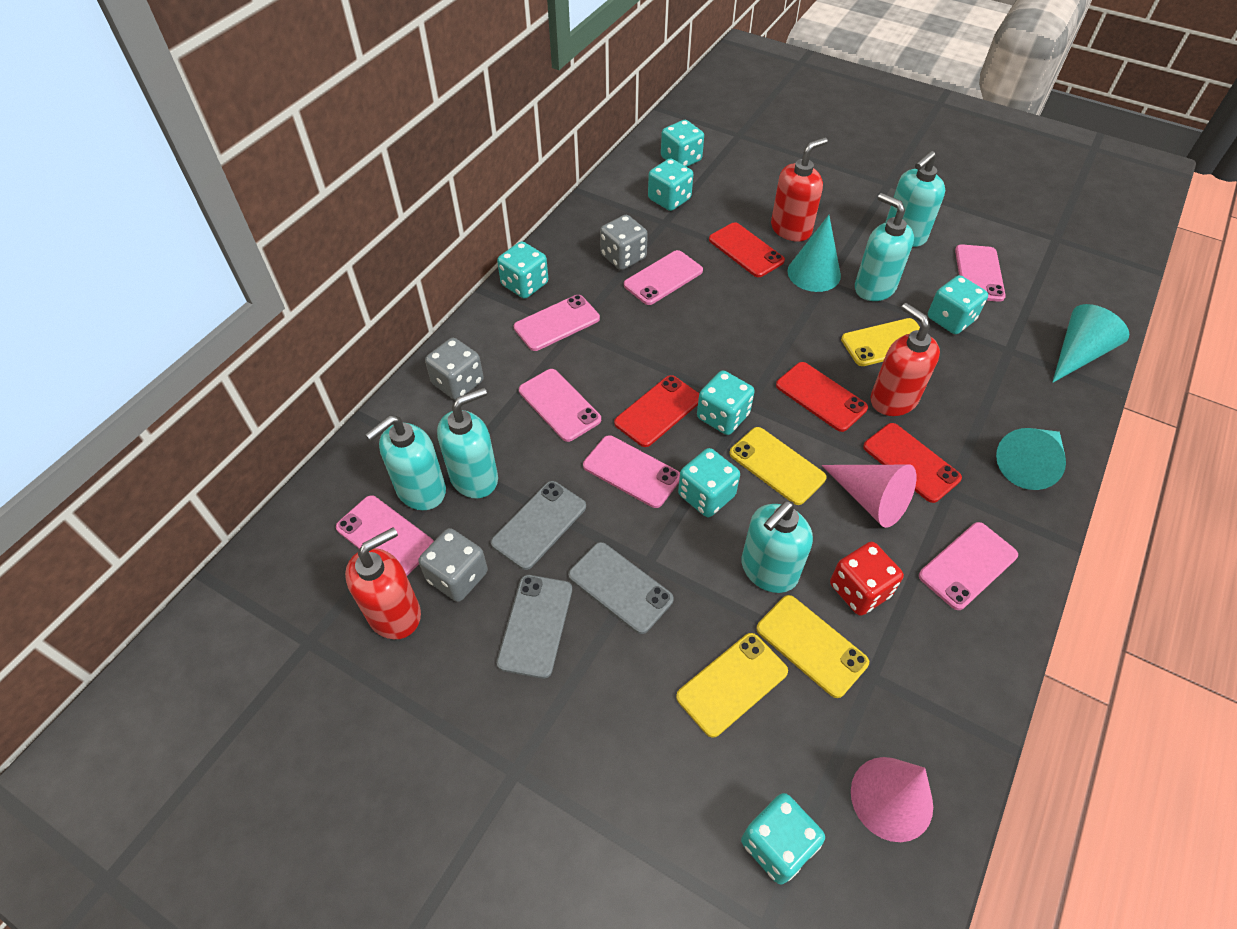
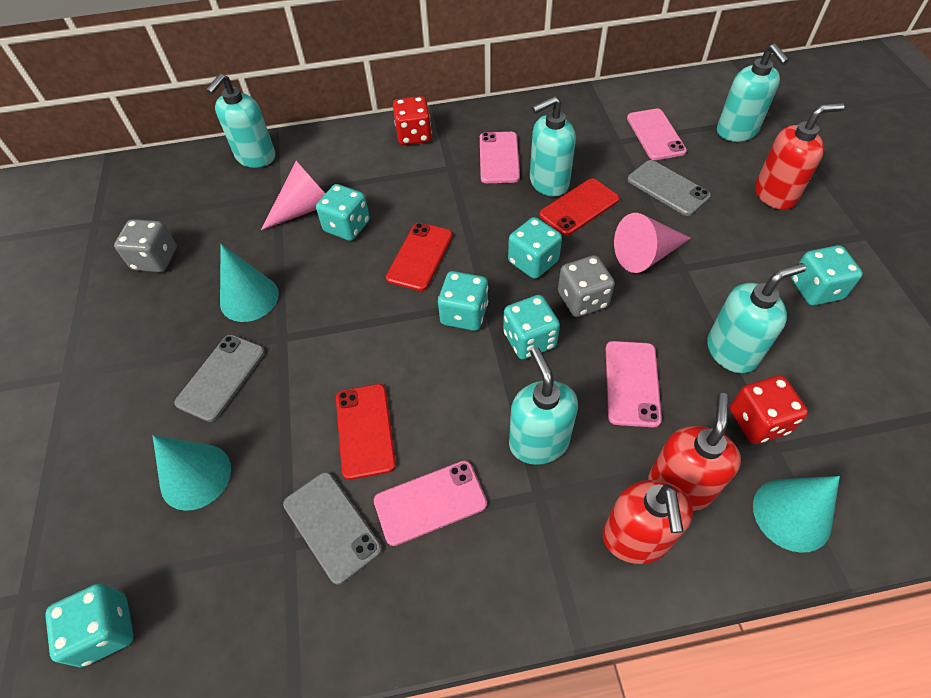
grey dice: 3 -> 2
pink phone: 7 -> 4
red dice: 1 -> 2
red phone: 4 -> 3
turquoise dice: 7 -> 6
yellow phone: 4 -> 0

